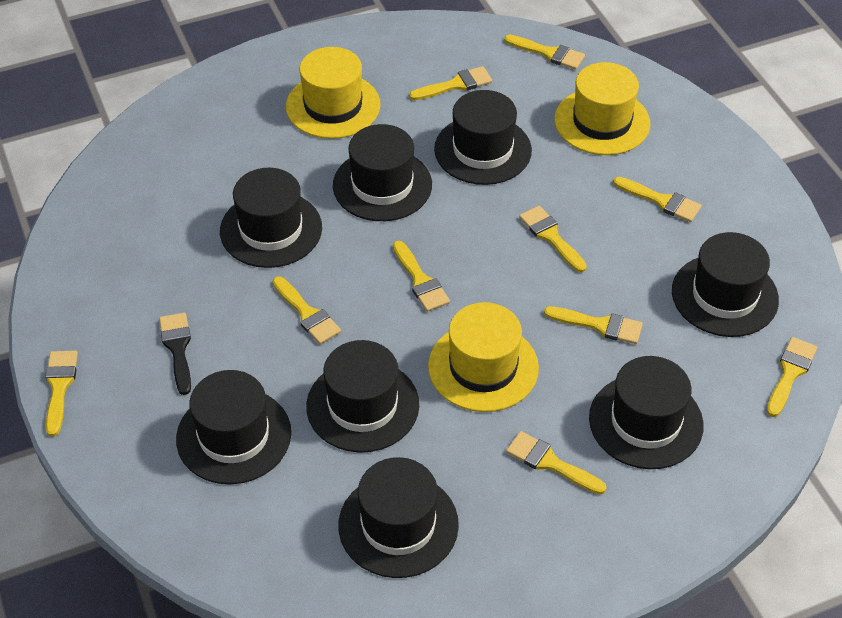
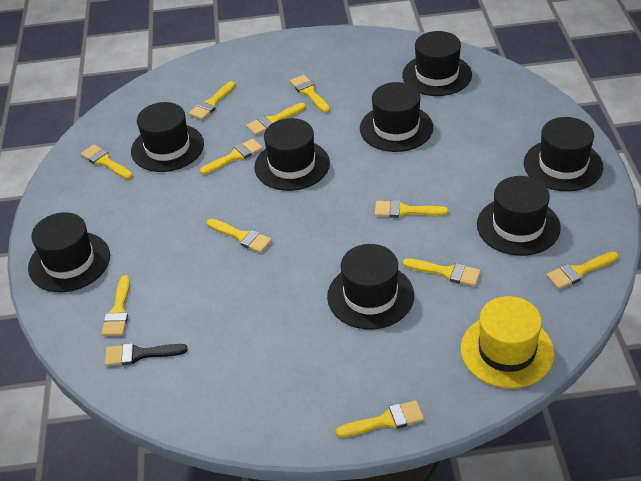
yellow brush: 10 -> 11
yellow hat: 3 -> 1

